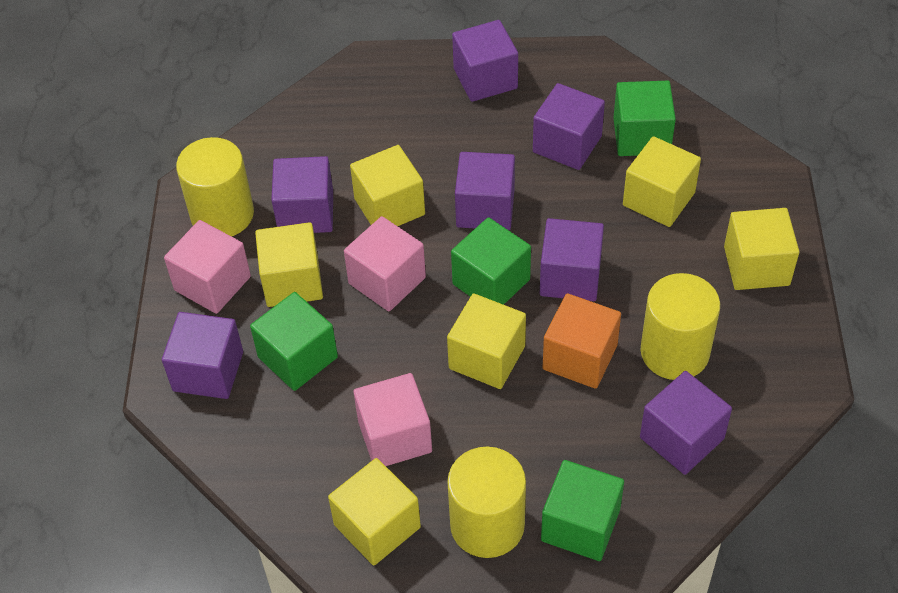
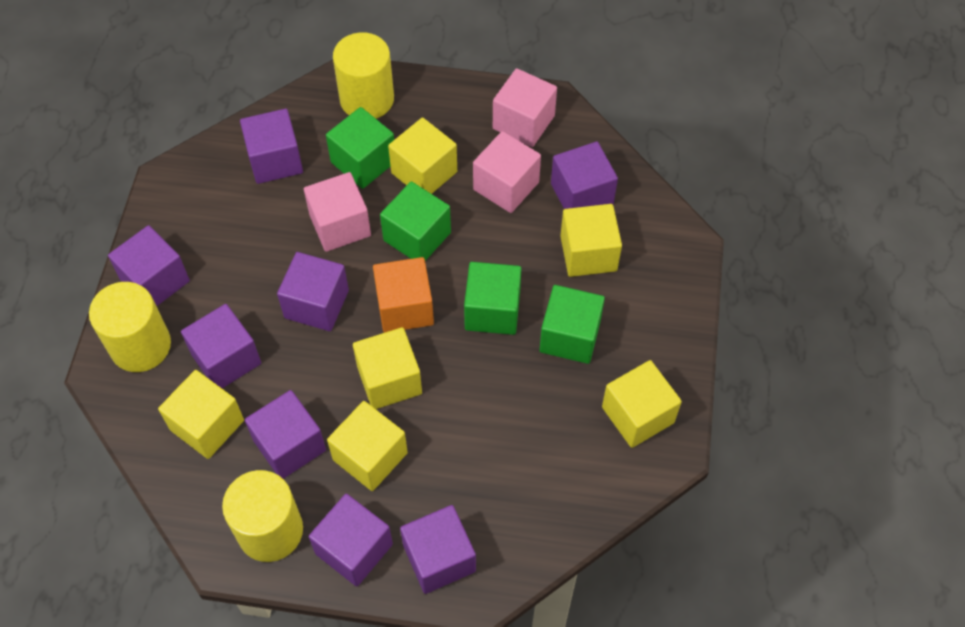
purple cube: 7 -> 8

